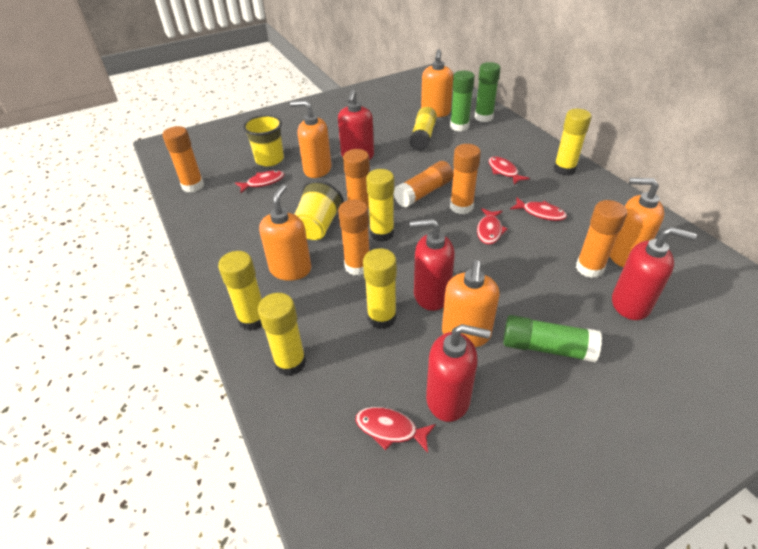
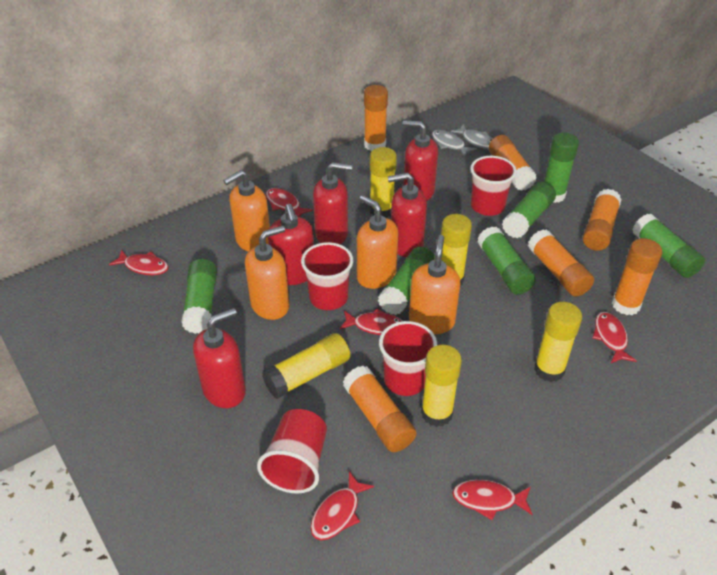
green glue stick: 3 -> 6
grey fish: 0 -> 2
orange soap dispenser: 5 -> 4
red cup: 0 -> 4
red fish: 5 -> 6
red soap dispenser: 4 -> 5
yellow cup: 2 -> 0
yellow glue stick: 6 -> 5

